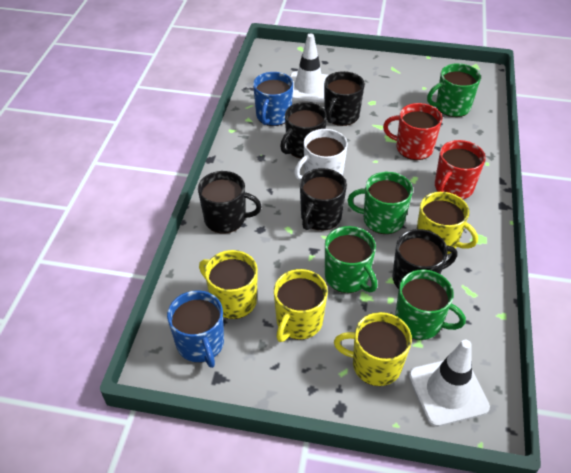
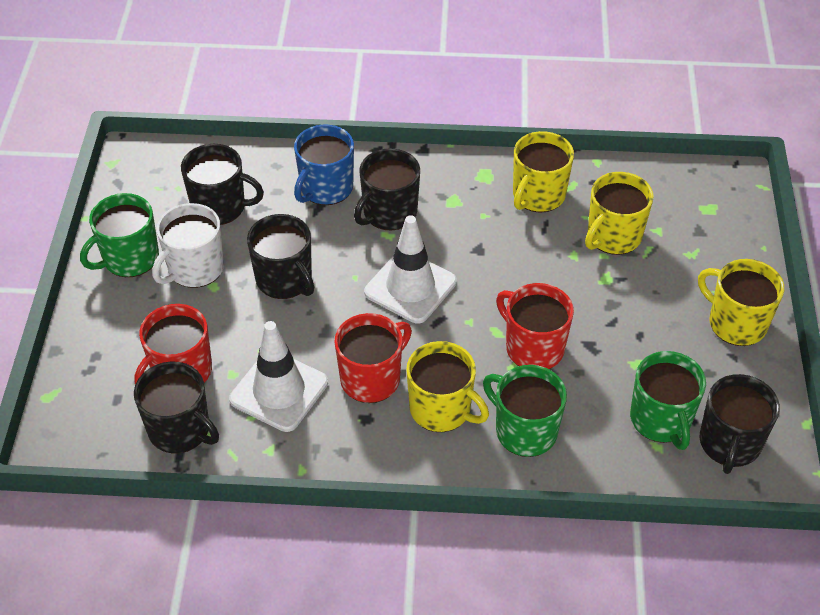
blue mug: 2 -> 1
green mug: 4 -> 3
red mug: 2 -> 3

